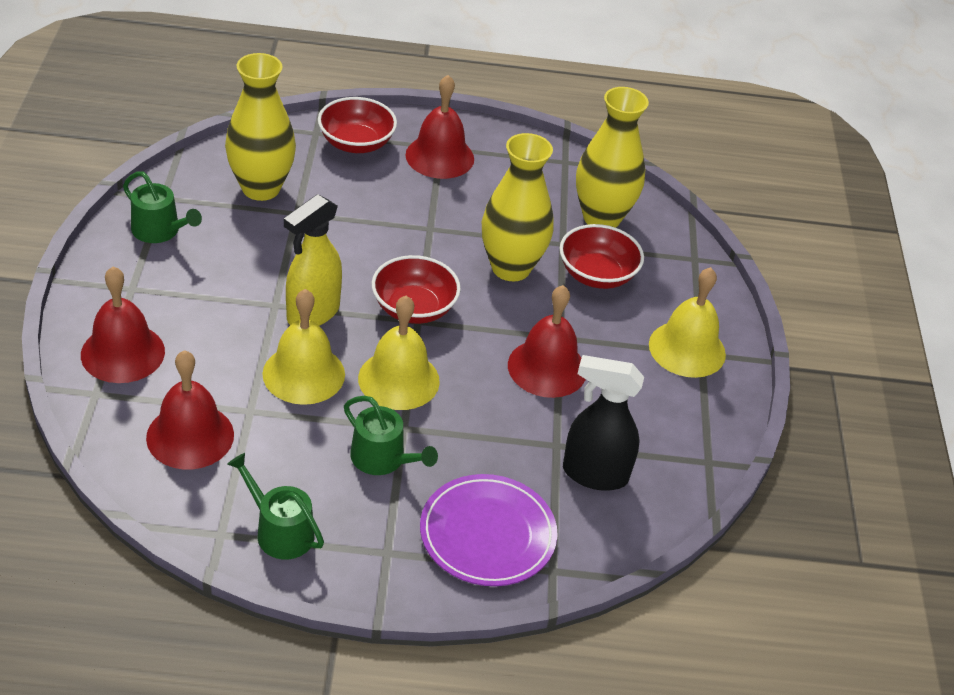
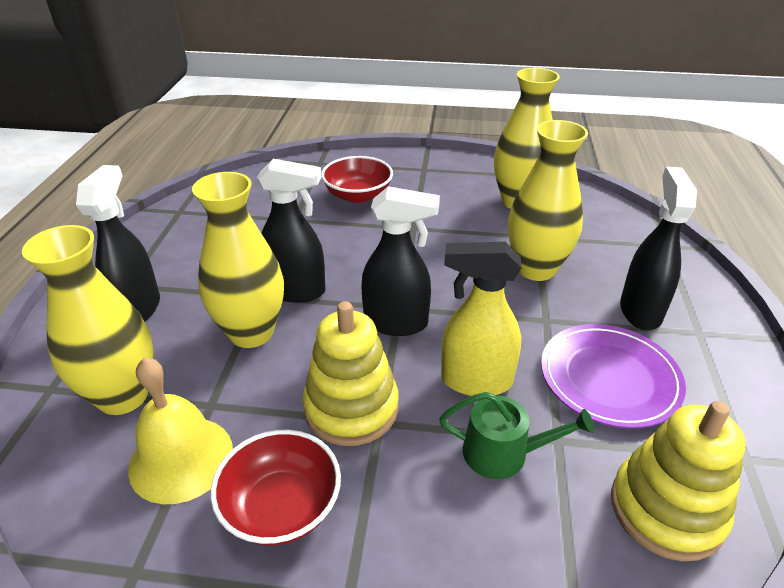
black spray bottle: 1 -> 4
green watering can: 3 -> 1
red bell: 4 -> 0
red bowl: 3 -> 2
yellow bell: 3 -> 1
yellow stacking toy: 0 -> 2
yellow vase: 3 -> 4

